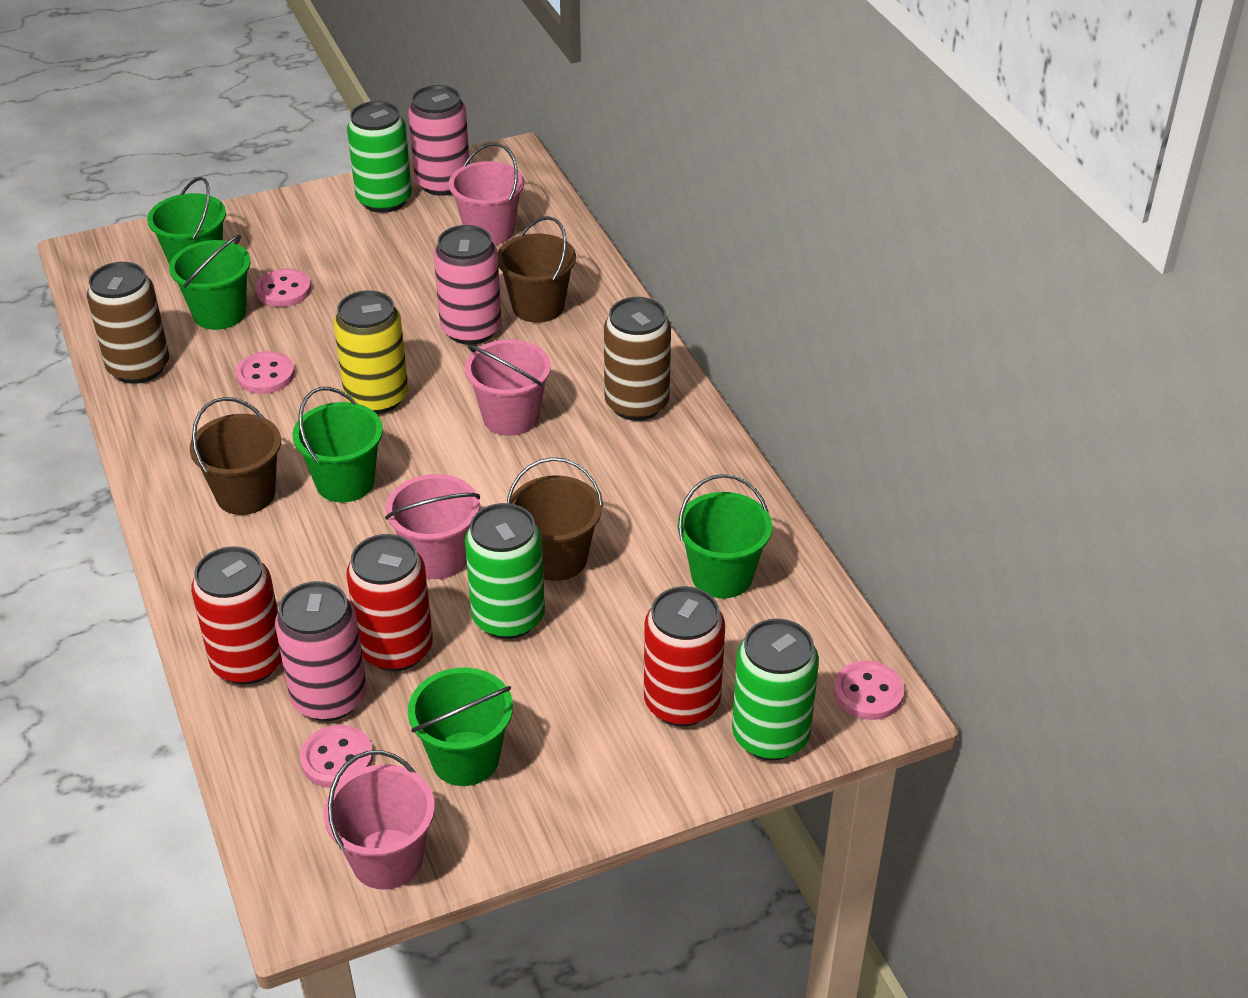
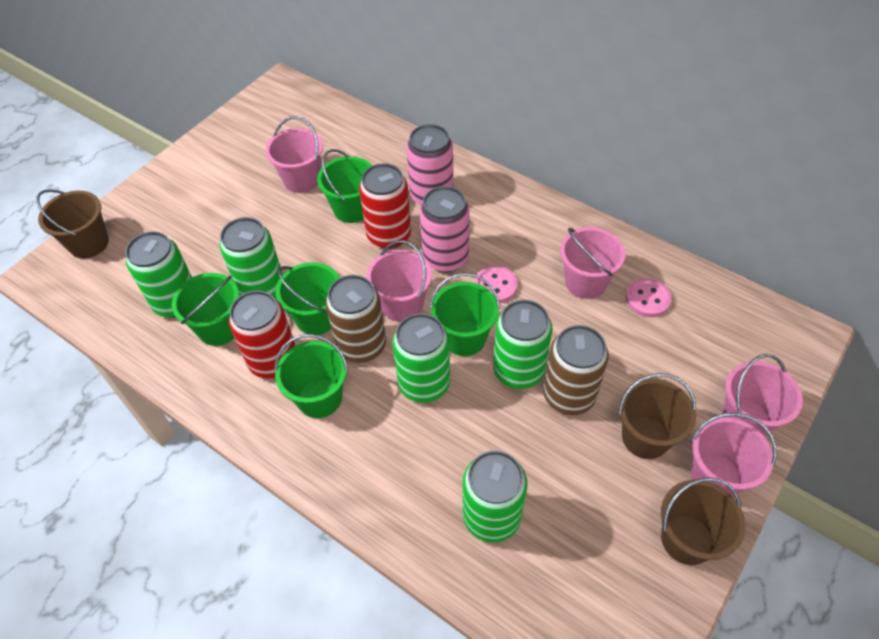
green can: 3 -> 5
pink bucket: 4 -> 5
pink button: 4 -> 2
pink can: 3 -> 2
red can: 3 -> 2
yellow can: 1 -> 0

